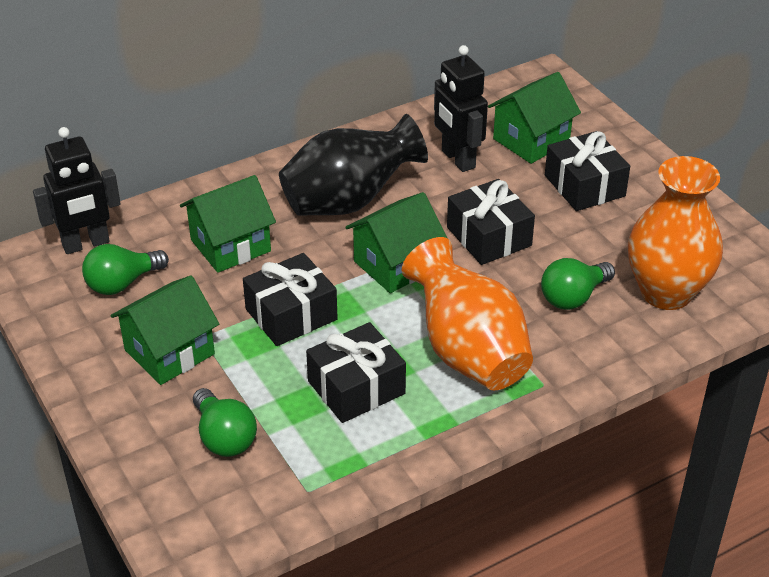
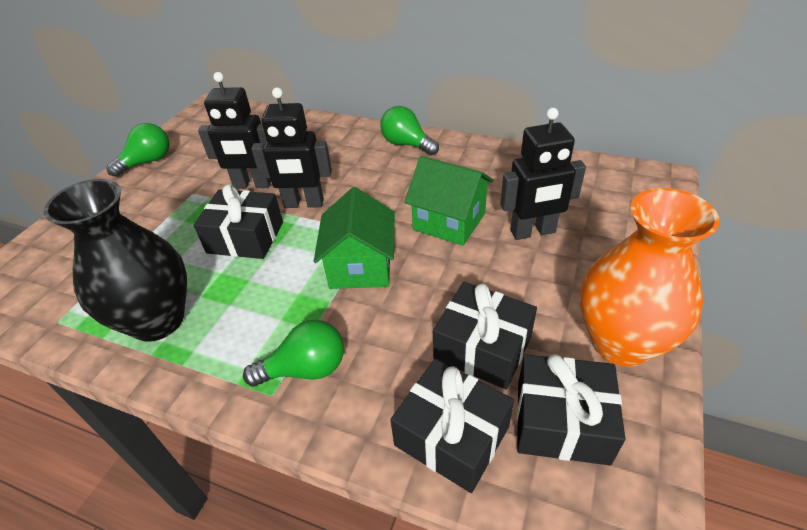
black robot: 2 -> 3
green house: 4 -> 2
orange vase: 2 -> 1

